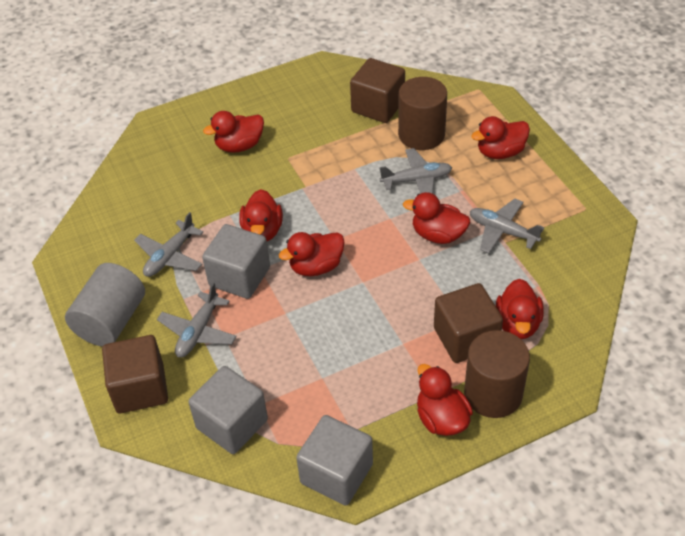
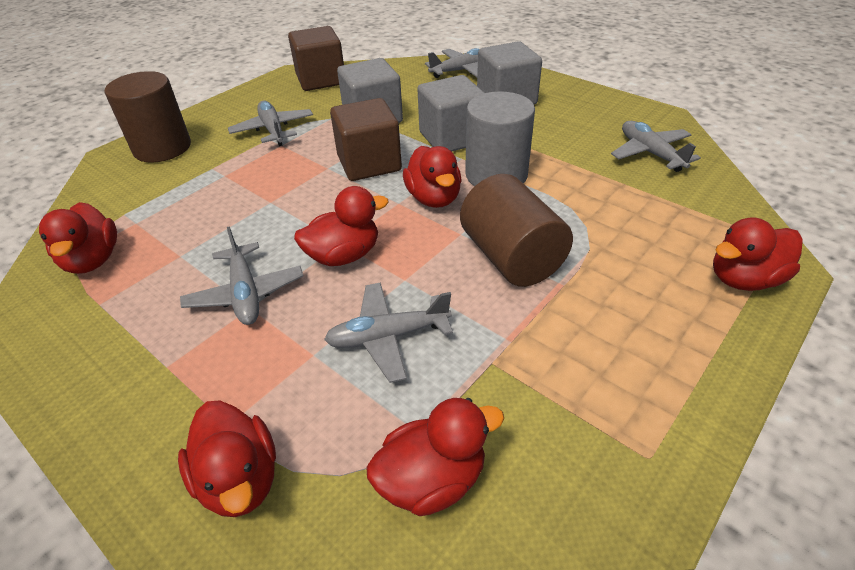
brown cube: 3 -> 2
grey plane: 4 -> 5
red duck: 7 -> 6

